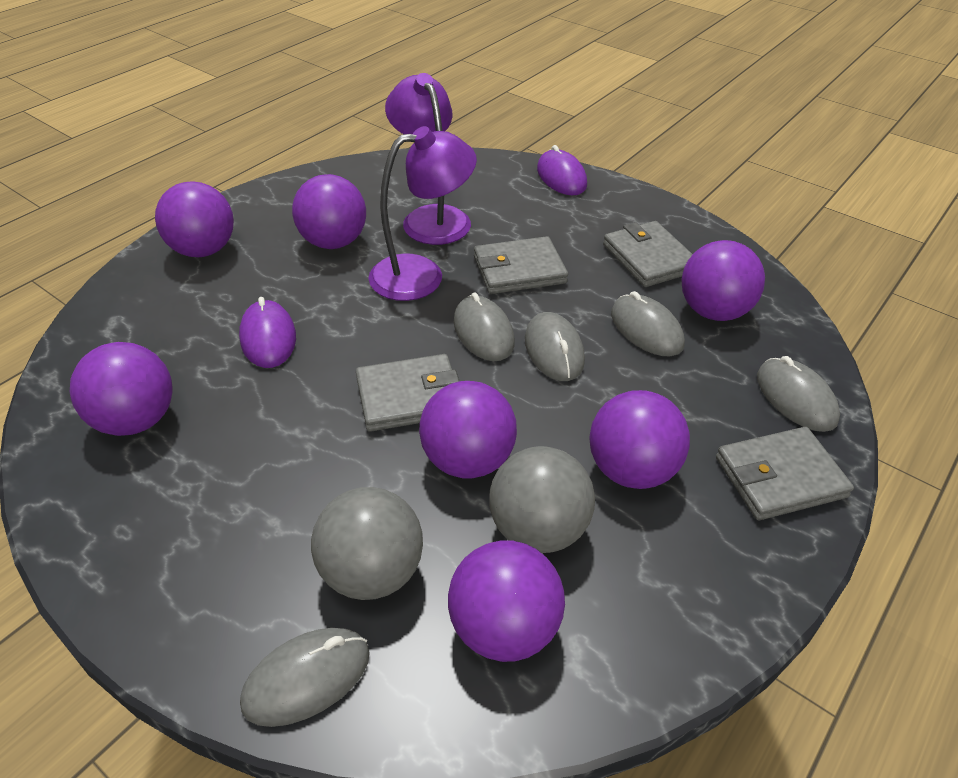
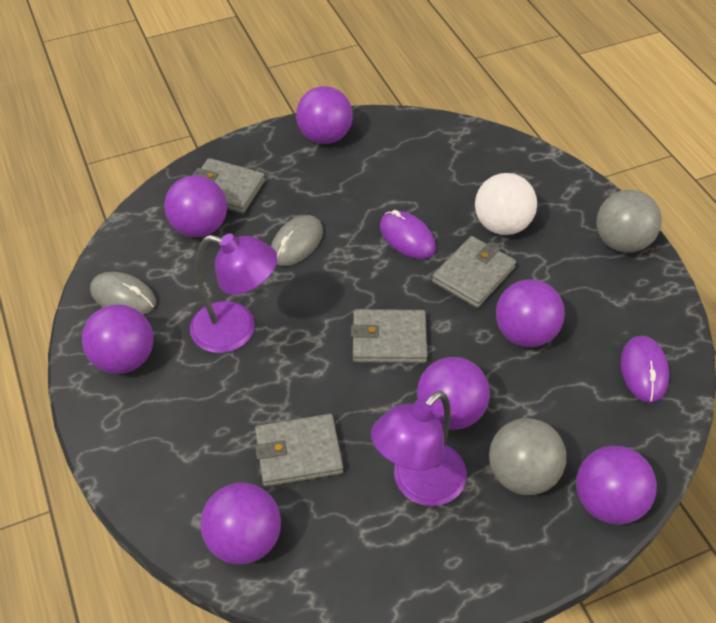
grey mouse: 5 -> 2
white ball: 0 -> 1

